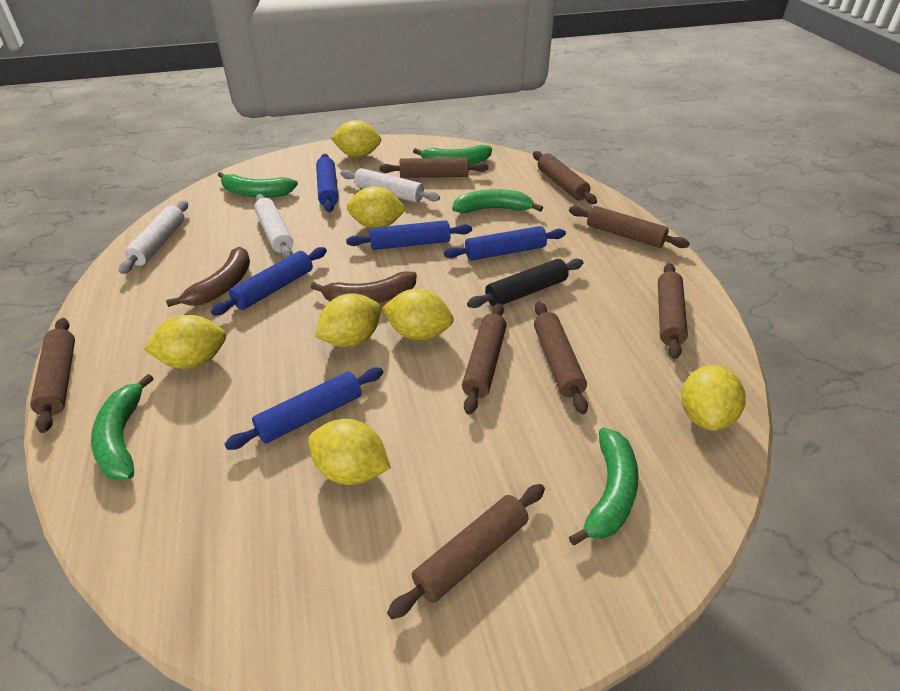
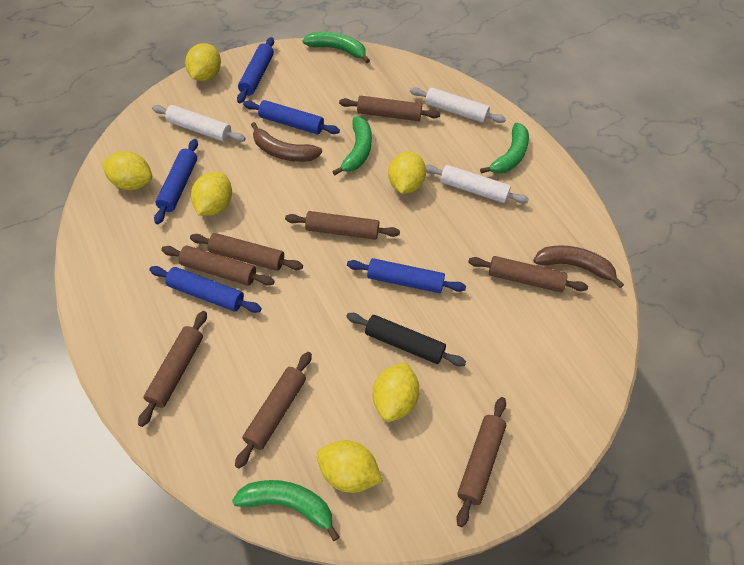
green banana: 5 -> 4
yellow lemon: 7 -> 6

